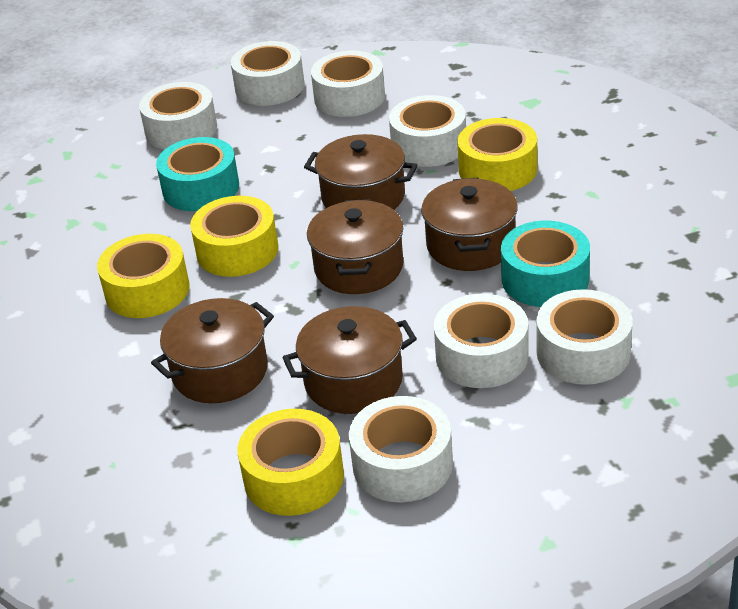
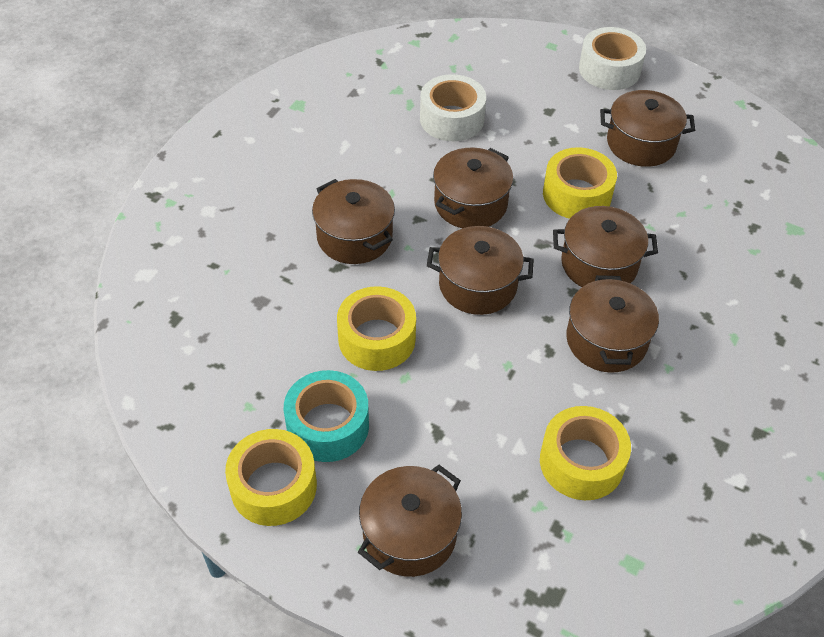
brown pot: 5 -> 7
turquoise tape: 2 -> 1
white tape: 7 -> 2

